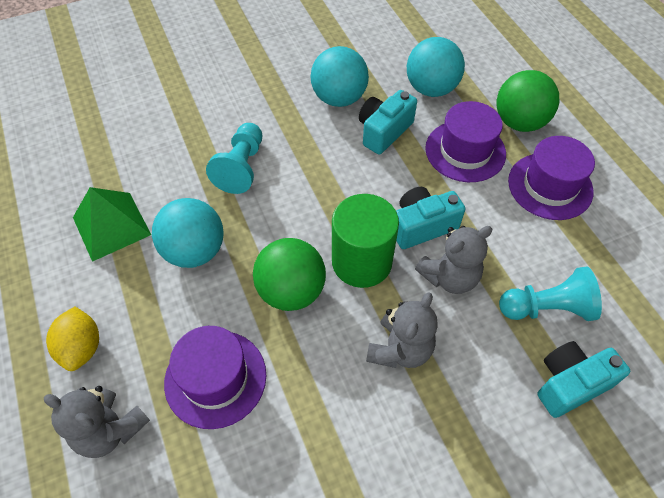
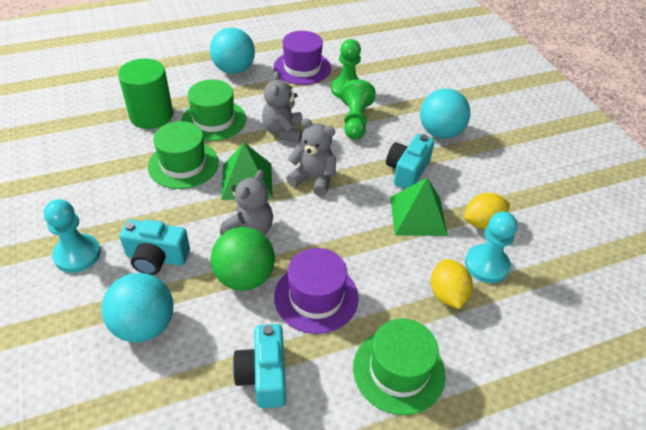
green ball: 2 -> 1
green hat: 0 -> 3
green pawn: 0 -> 2
green pyramid: 1 -> 2
purple hat: 3 -> 2
yellow lemon: 1 -> 2

